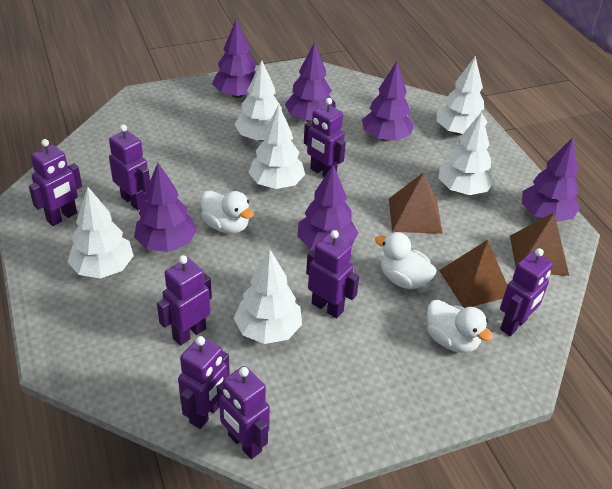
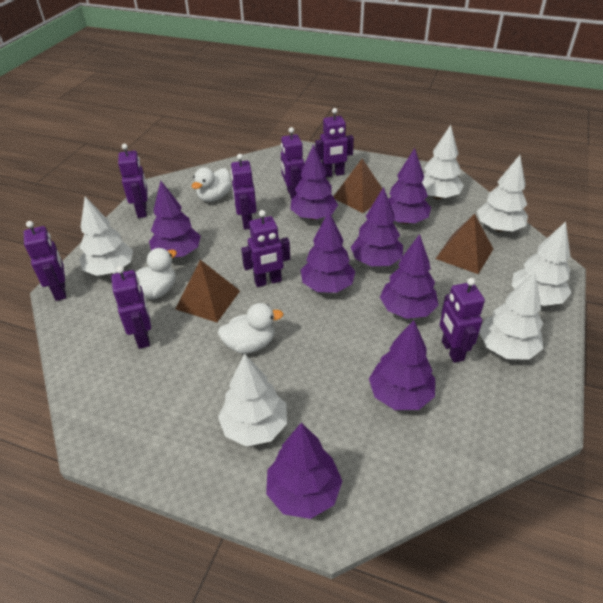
purple tree: 6 -> 8

